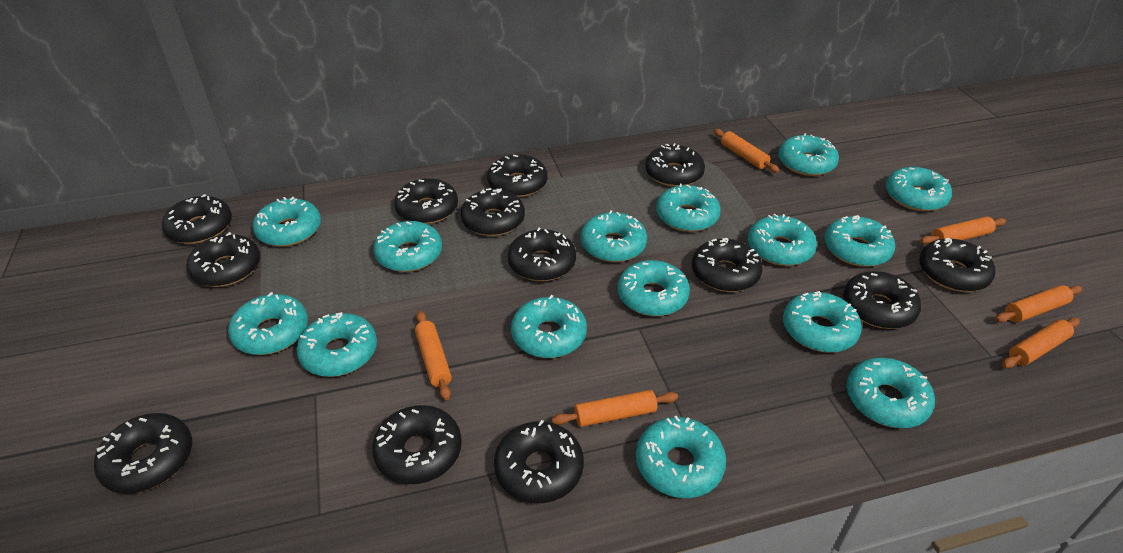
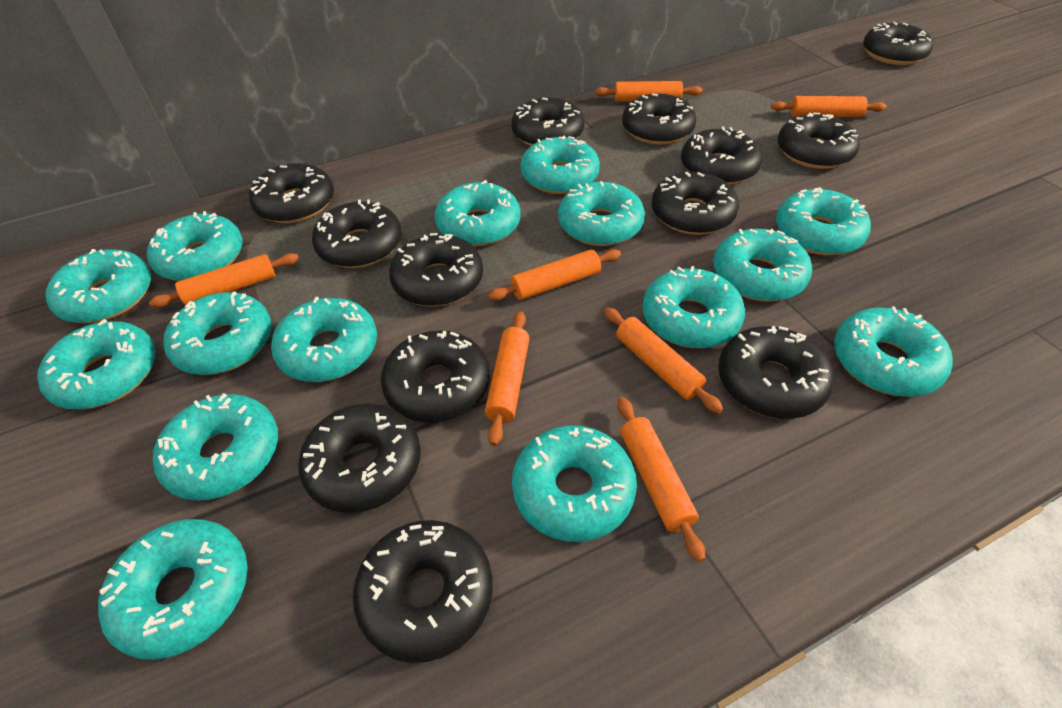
orange rolling pin: 6 -> 7

